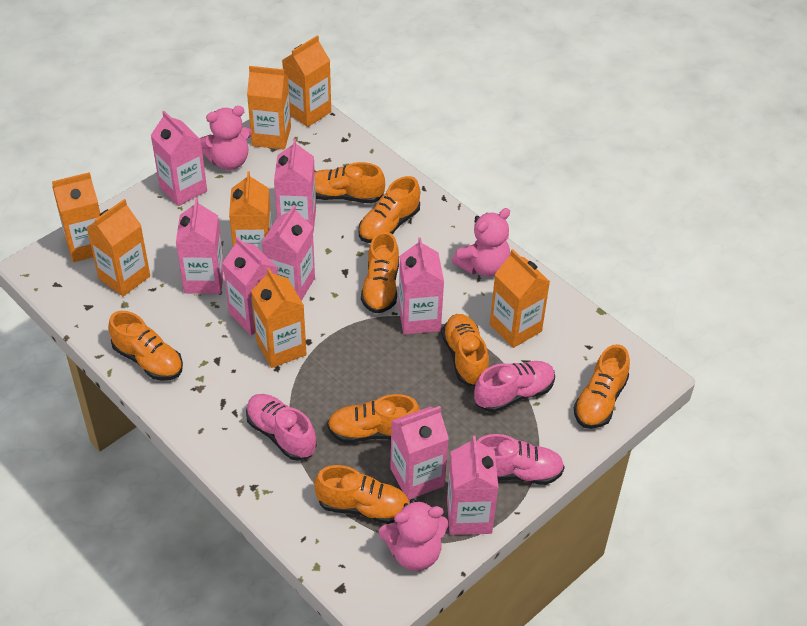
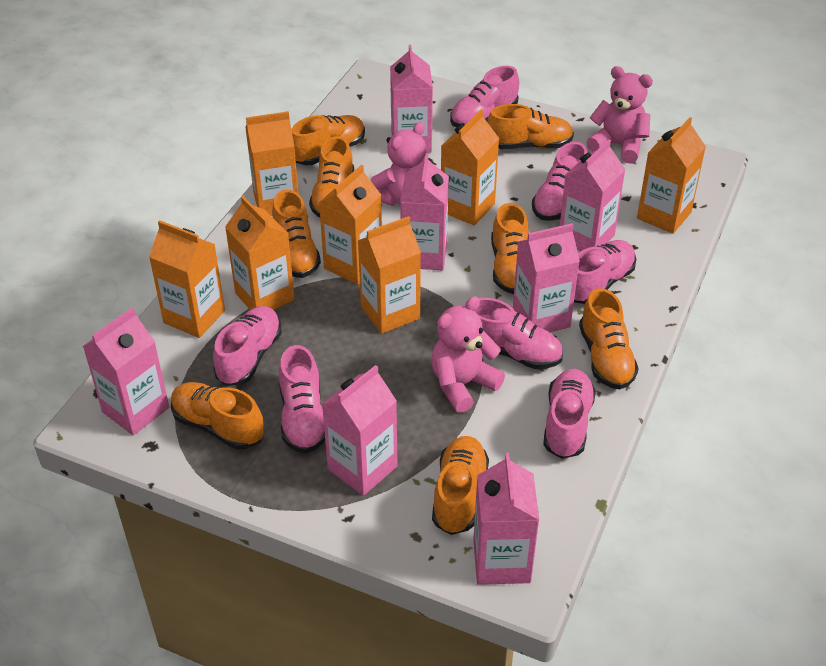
pink carton: 8 -> 7
pink shoe: 3 -> 7

